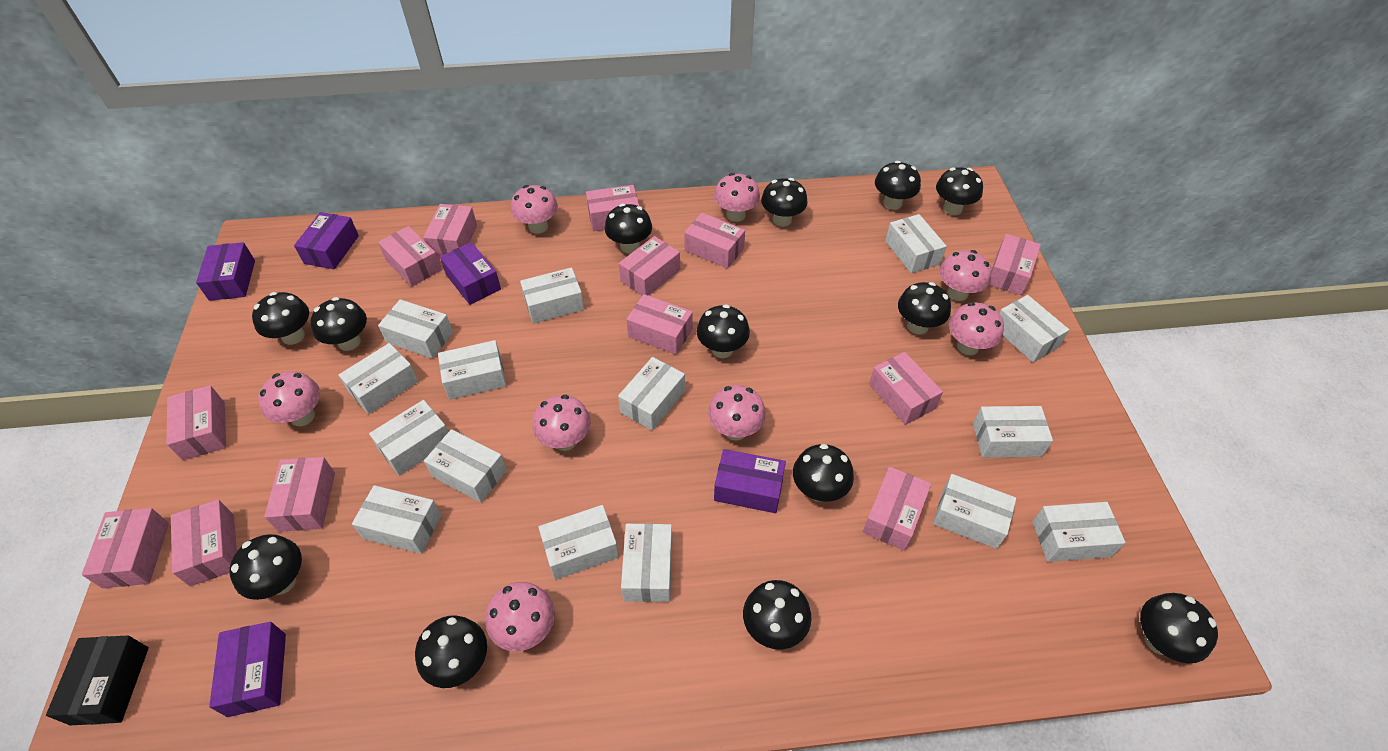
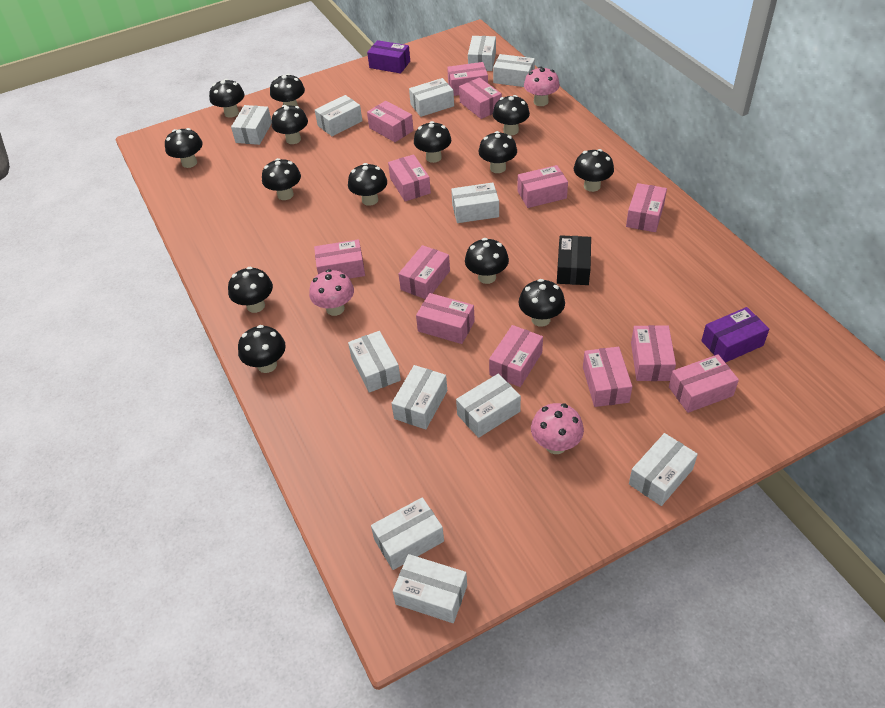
black mushroom: 13 -> 14
pink mushroom: 8 -> 3
purple box: 5 -> 2
white box: 15 -> 12

